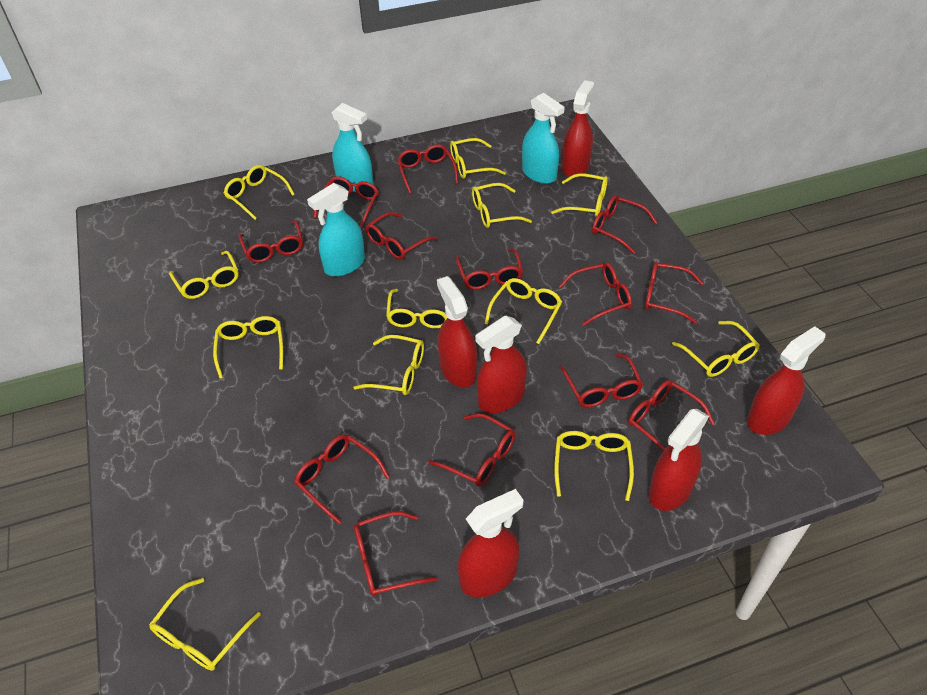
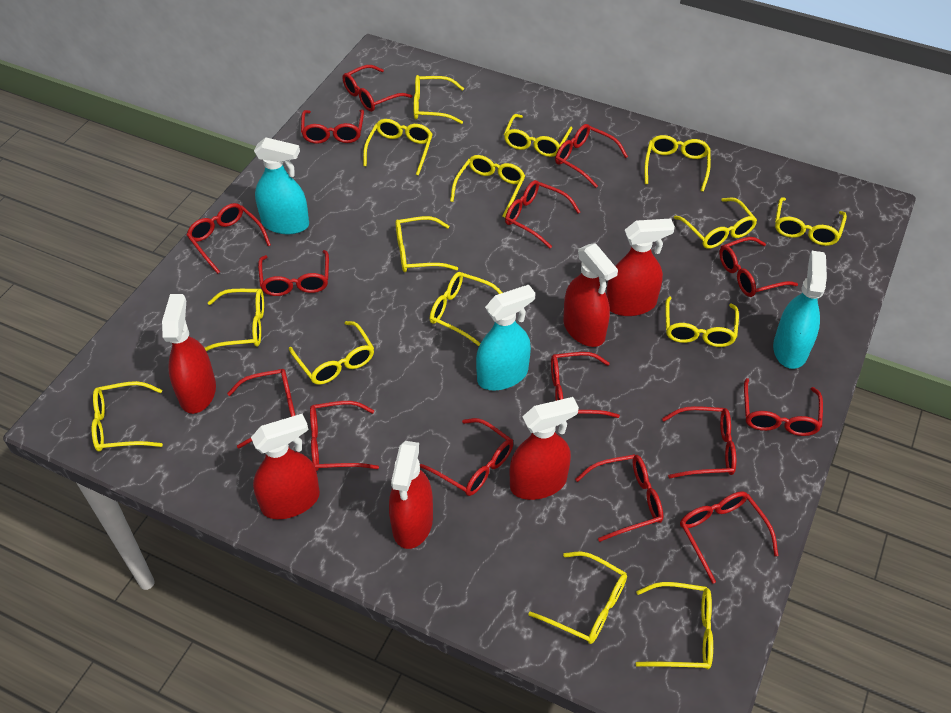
red glasses: 13 -> 15
yellow glasses: 12 -> 15

